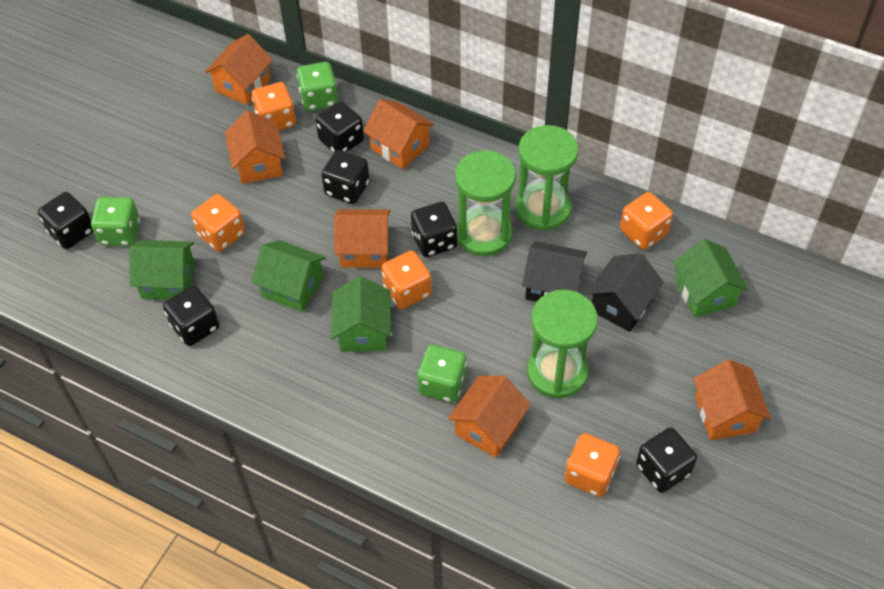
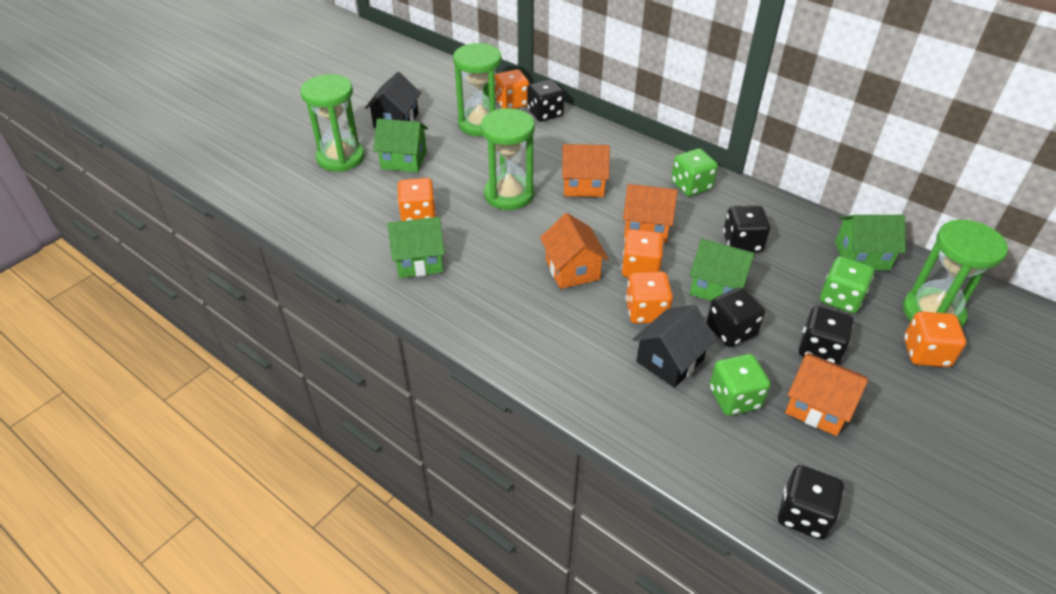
black dice: 6 -> 5
green hourglass: 3 -> 4
orange house: 6 -> 4

